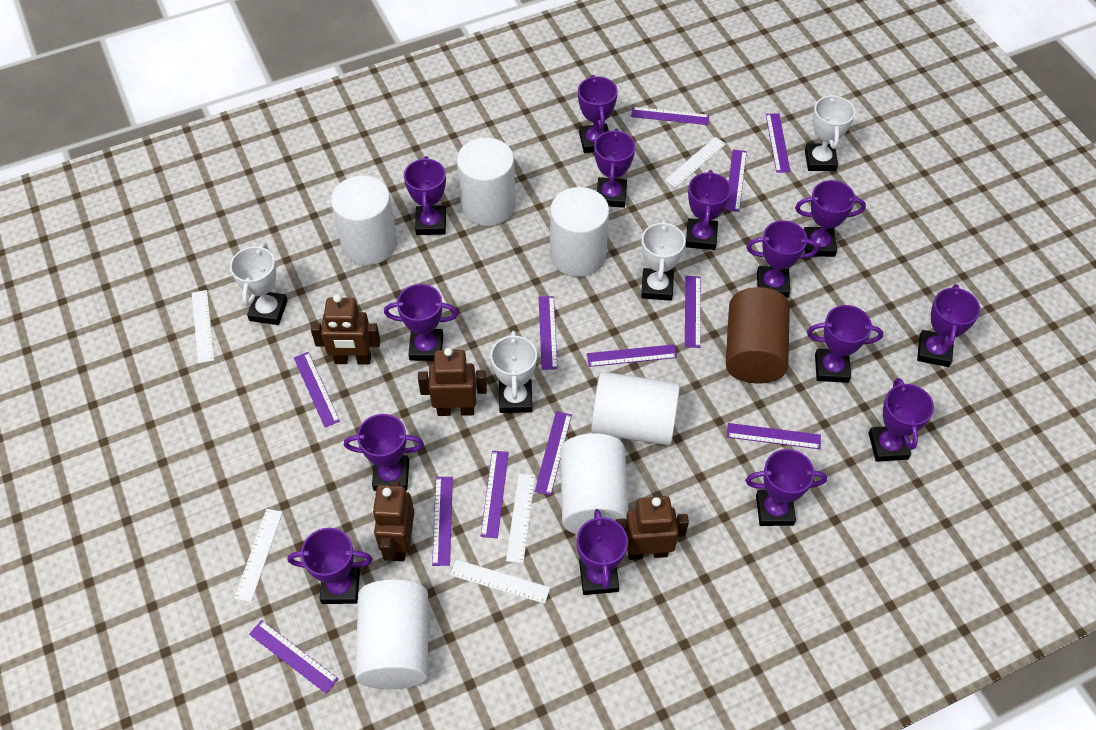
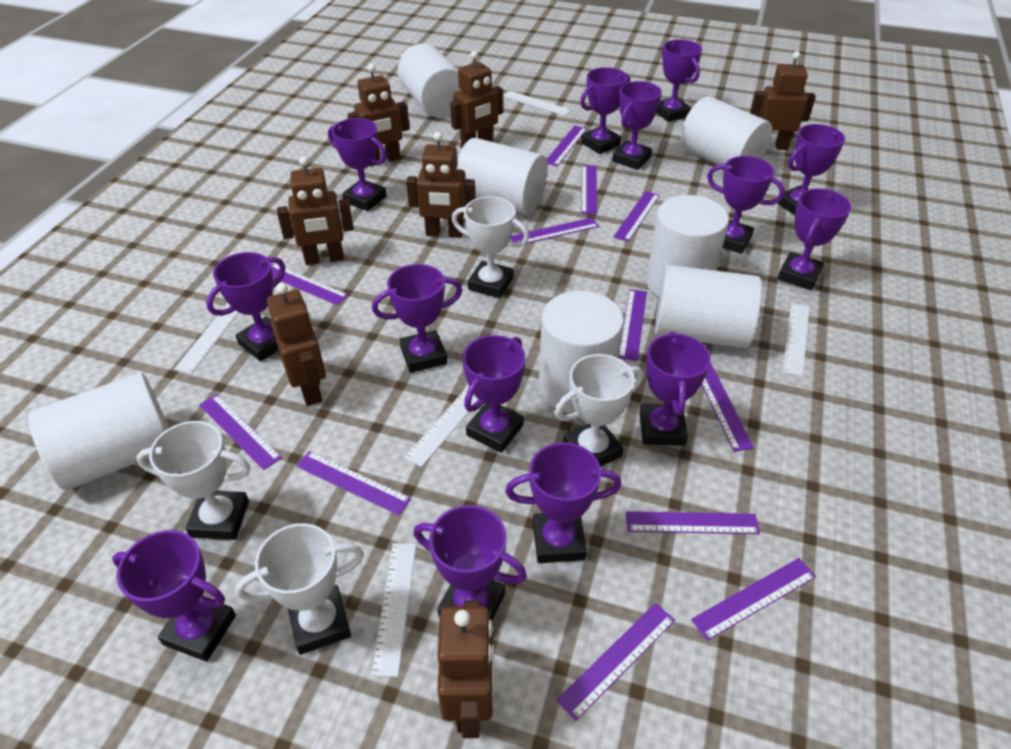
brown cylinder: 1 -> 0
brown robot: 4 -> 7
white cylinder: 6 -> 7

